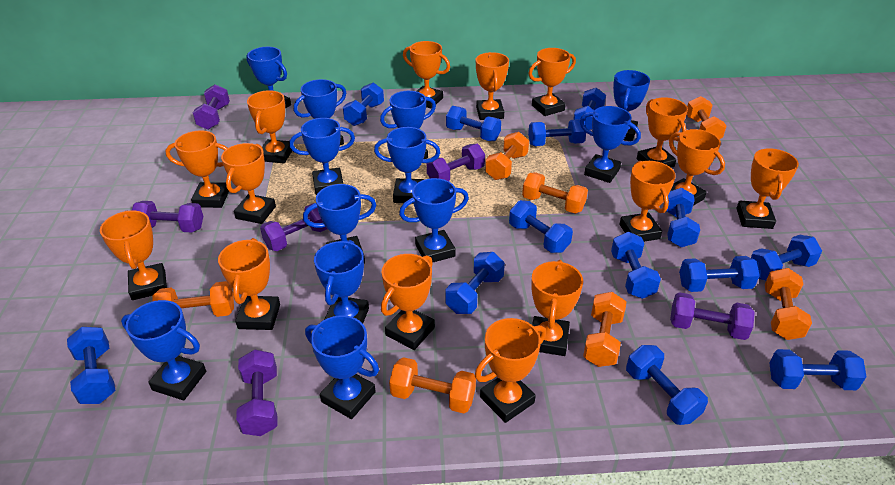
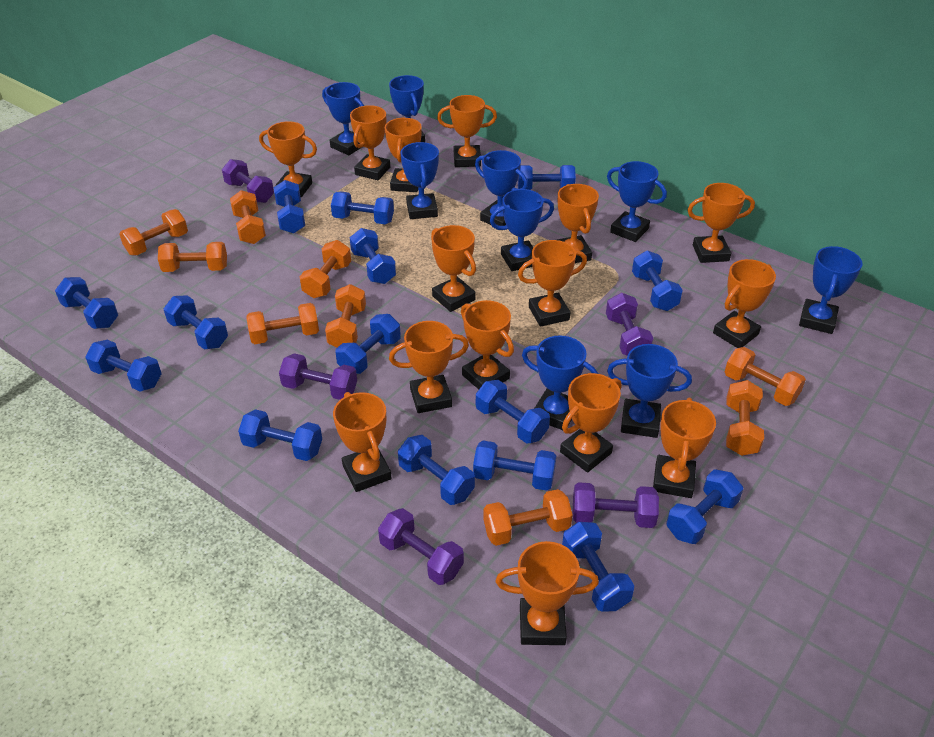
blue dumbbell: 13 -> 15
blue trophy: 12 -> 9
orange dumbbell: 7 -> 9
purple dumbbell: 6 -> 5

